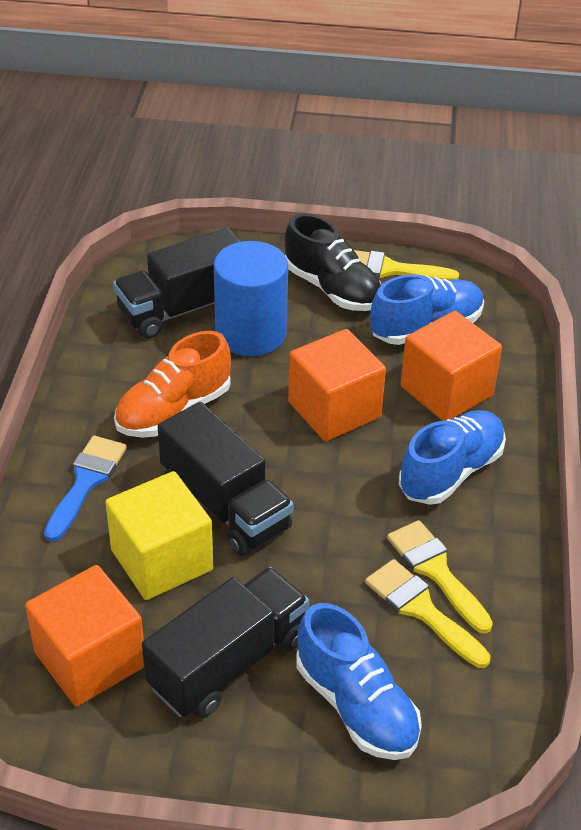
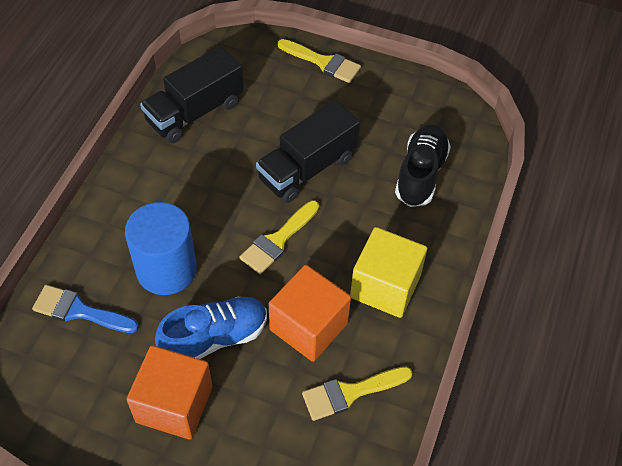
black truck: 3 -> 2
blue shoe: 3 -> 1
orange cube: 3 -> 2
orange shoe: 1 -> 0

